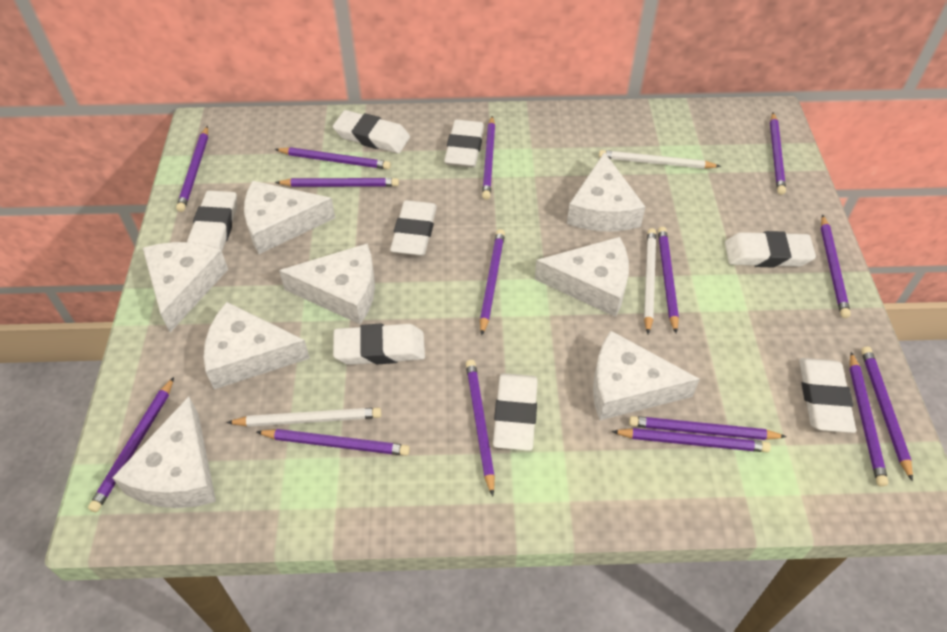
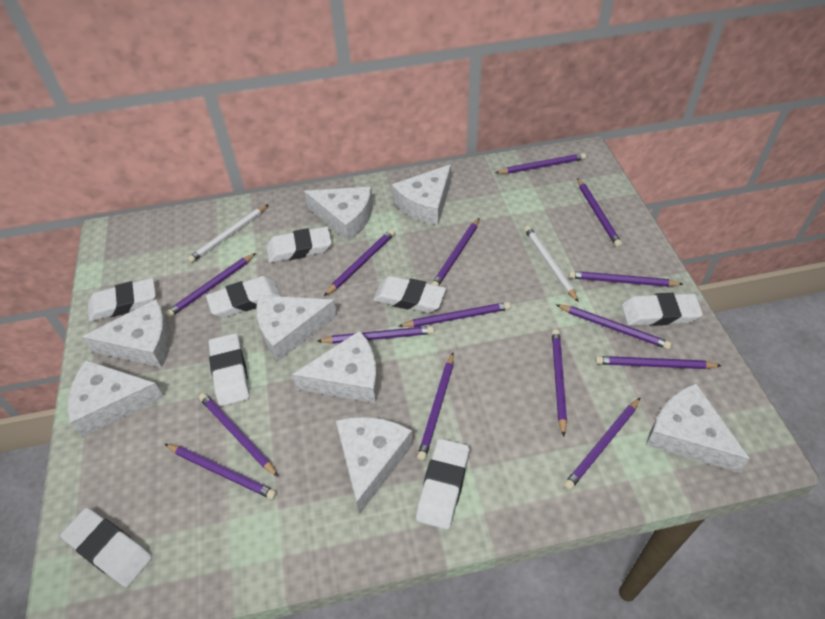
white pencil: 3 -> 2

